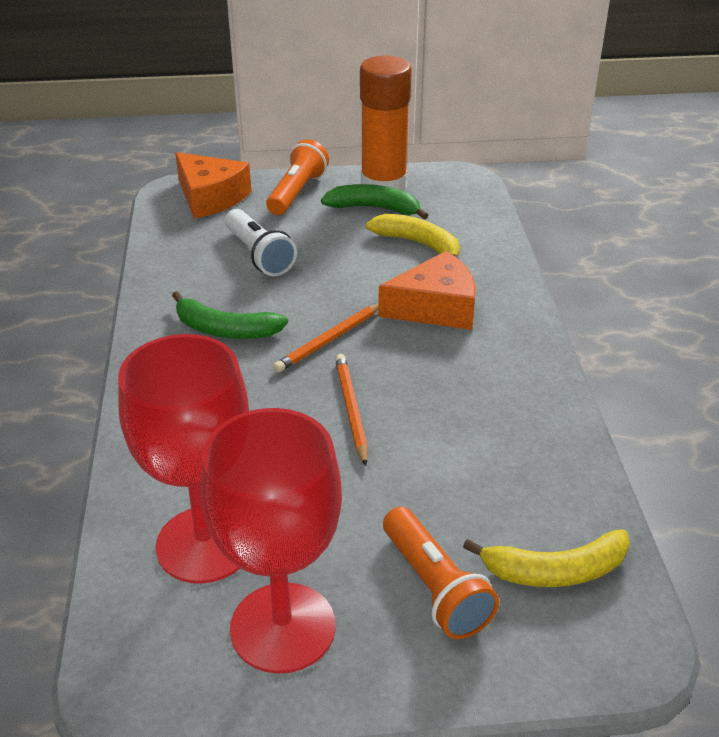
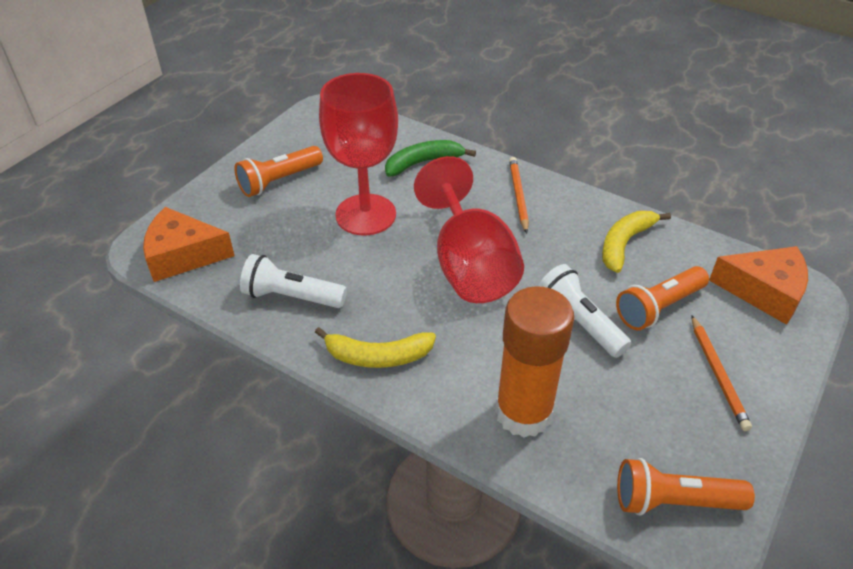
green banana: 2 -> 1
orange flashlight: 2 -> 3
white flashlight: 1 -> 2

